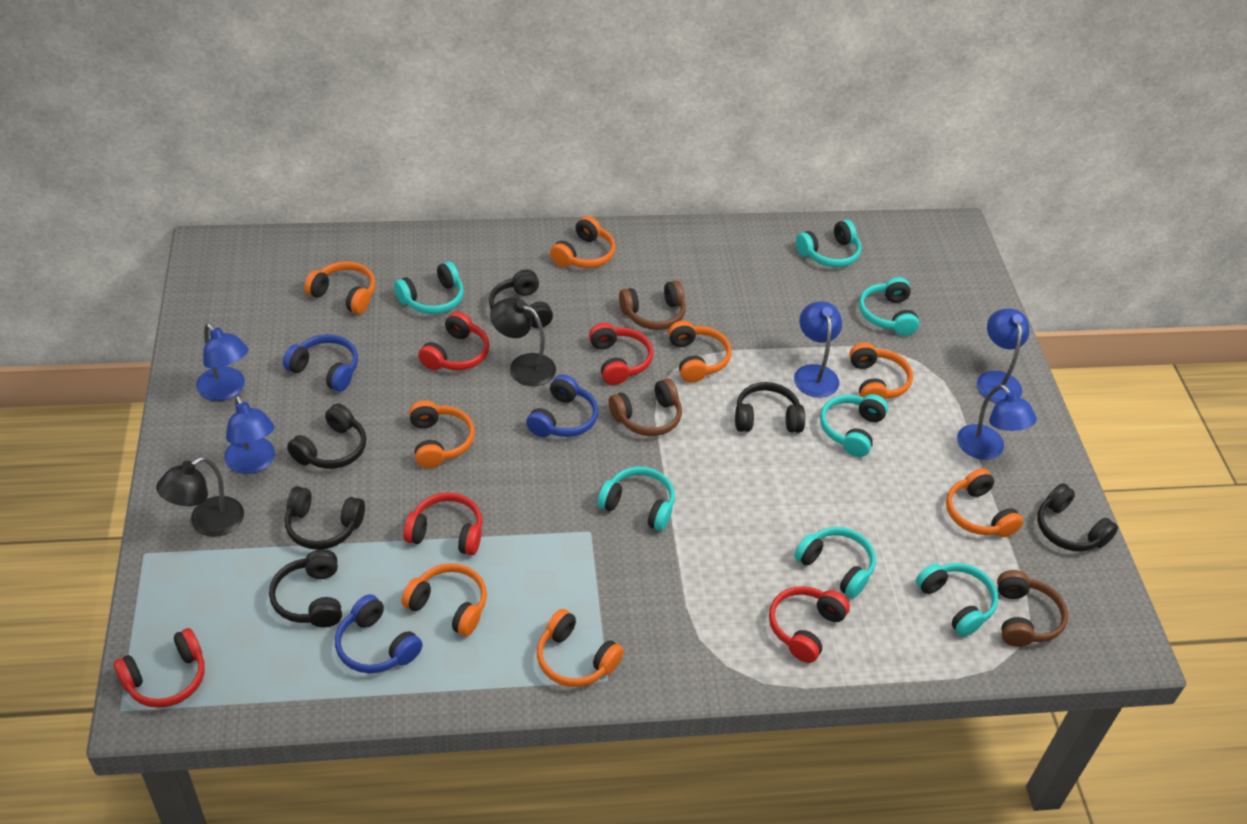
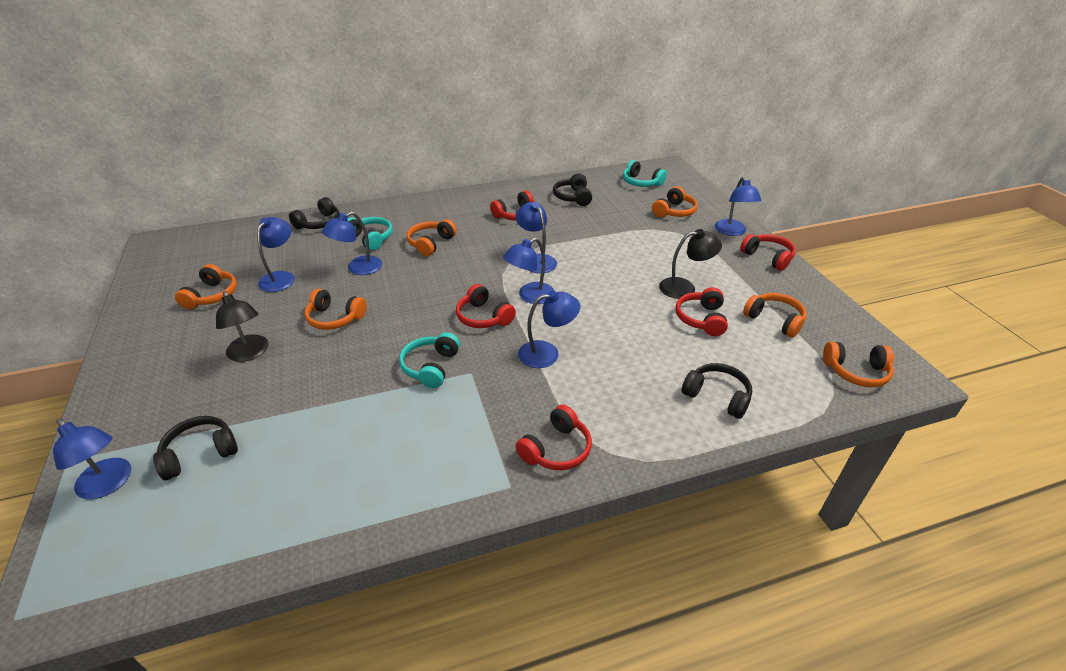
black headphones: 6 -> 4
blue headphones: 3 -> 0
blue lamp: 5 -> 7
brown headphones: 3 -> 0
orange headphones: 8 -> 6
turquoise headphones: 7 -> 3

